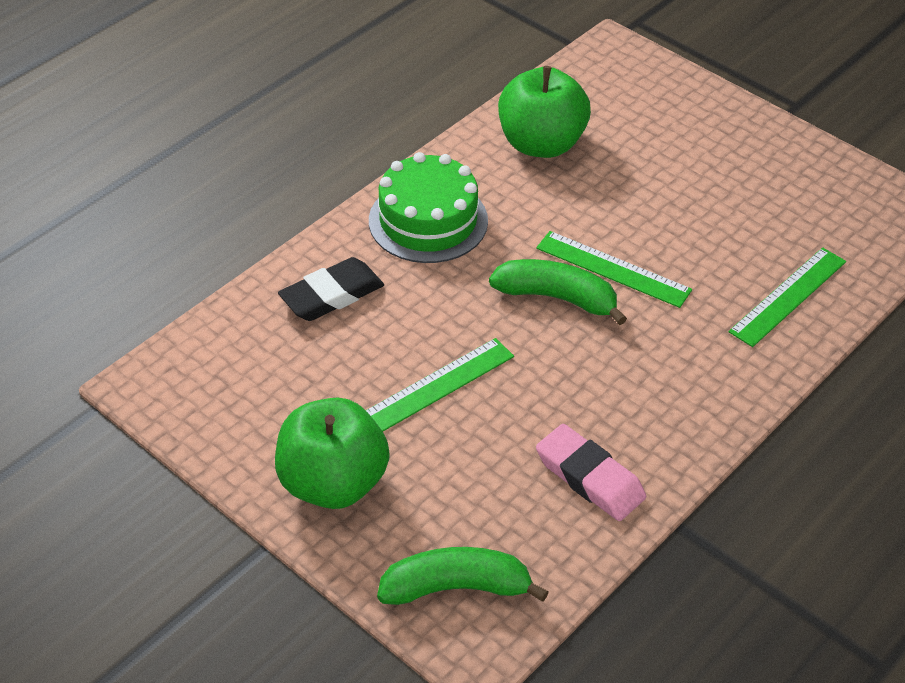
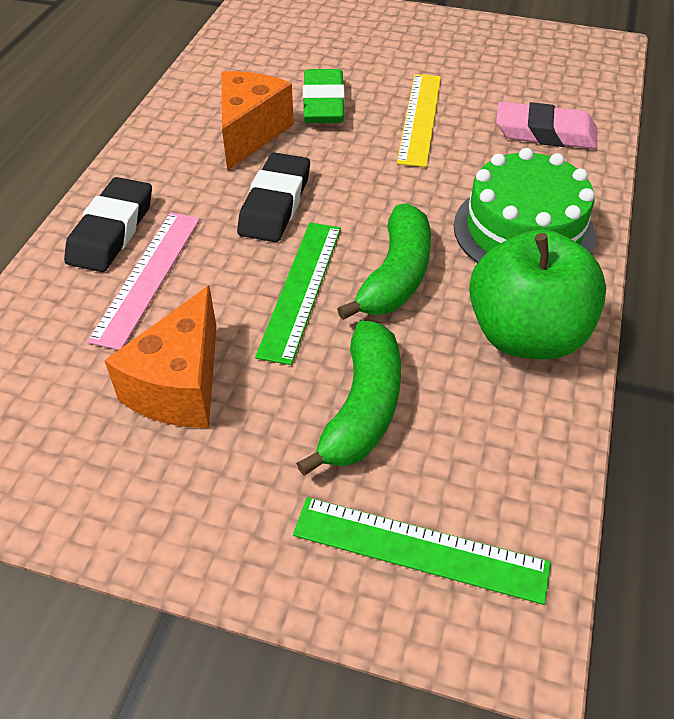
black eraser: 1 -> 2
green apple: 2 -> 1
green eraser: 0 -> 1
green ruler: 3 -> 2
orange cheese: 0 -> 2
pink ruler: 0 -> 1
yellow ruler: 0 -> 1

